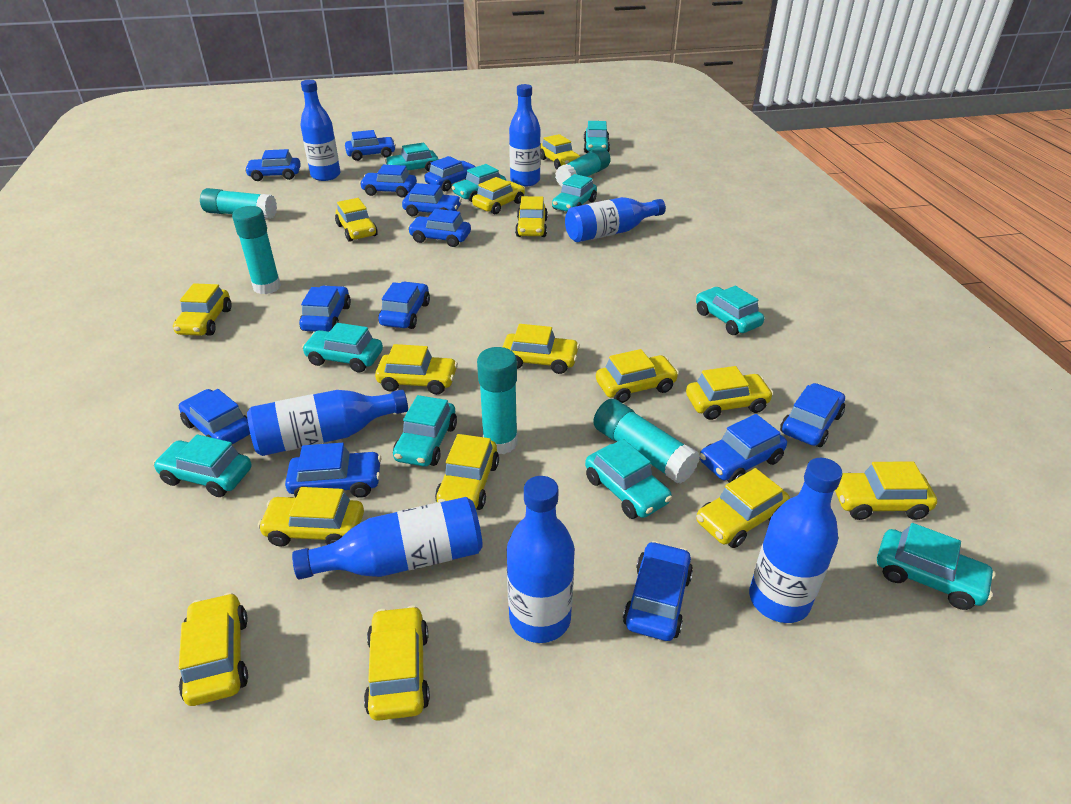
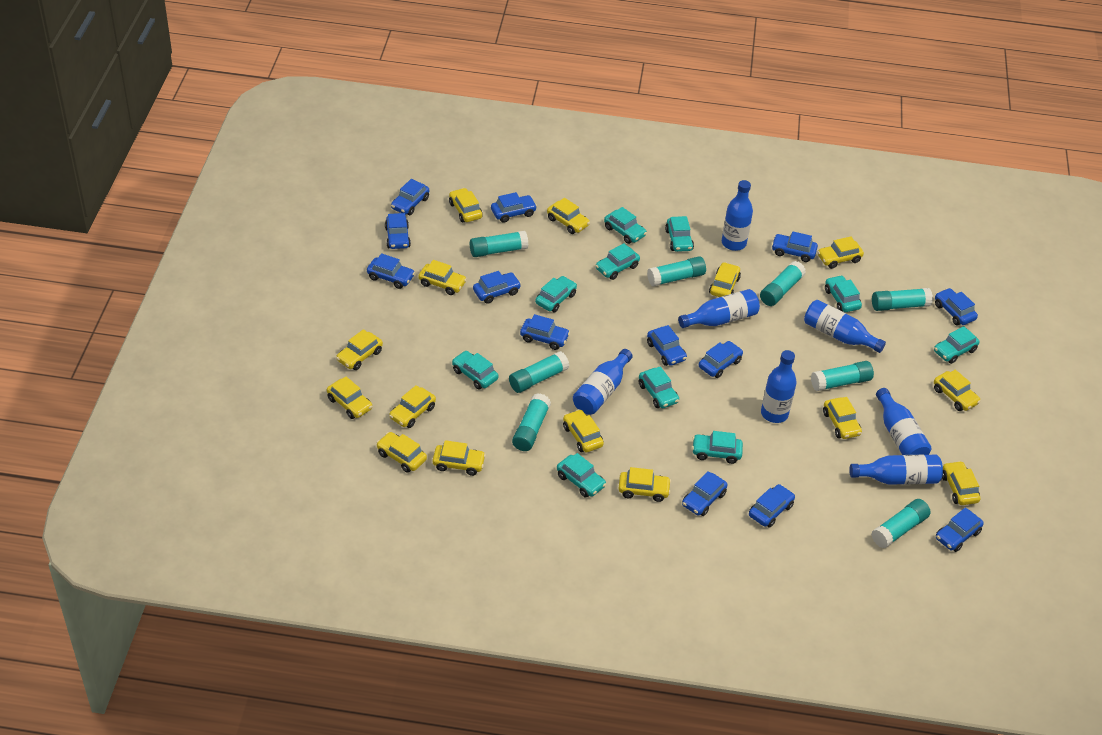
turquoise glue stick: 5 -> 8

